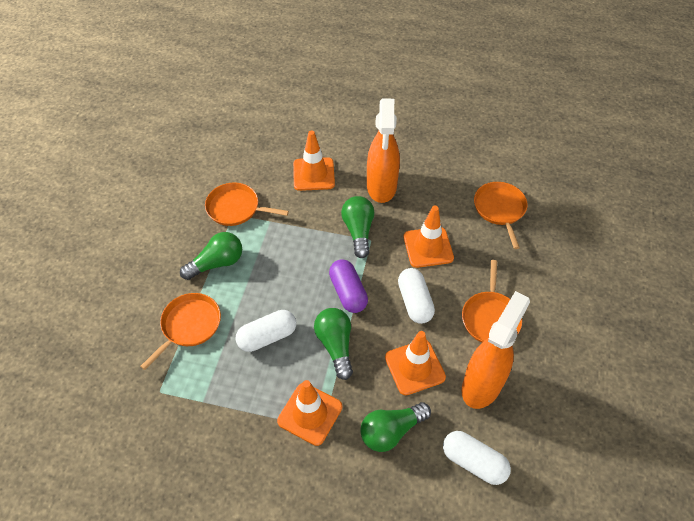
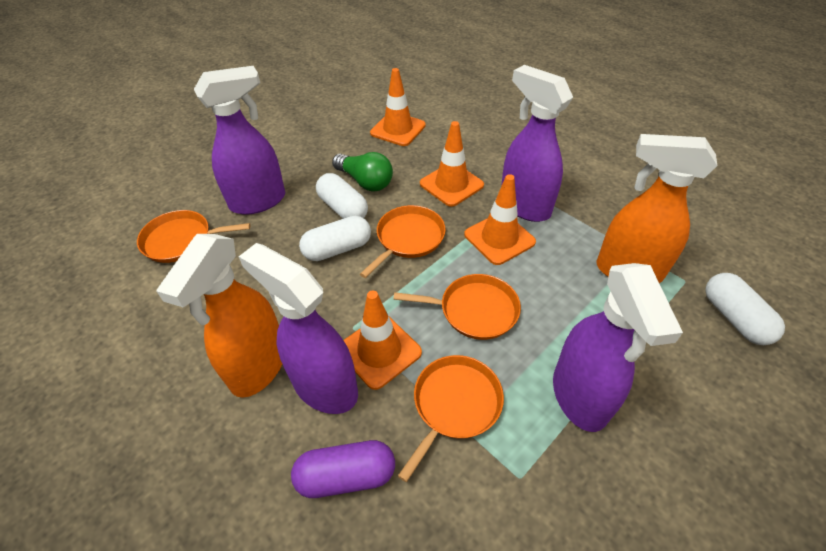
green light bulb: 4 -> 1
purple spray bottle: 0 -> 4

